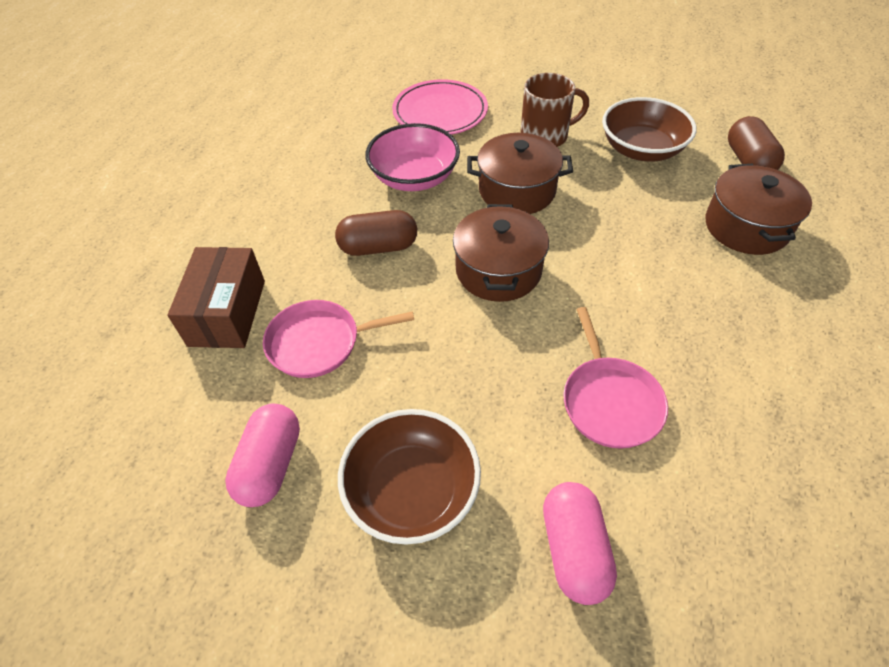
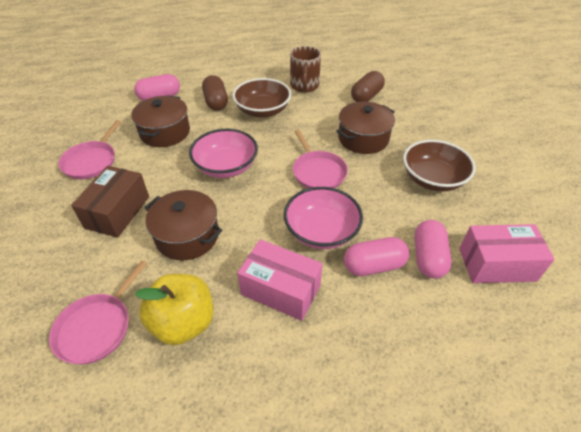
pink bowl: 1 -> 2
pink box: 0 -> 2
pink capsule: 2 -> 3
pink pan: 2 -> 3
pink plate: 1 -> 0
yellow apple: 0 -> 1

